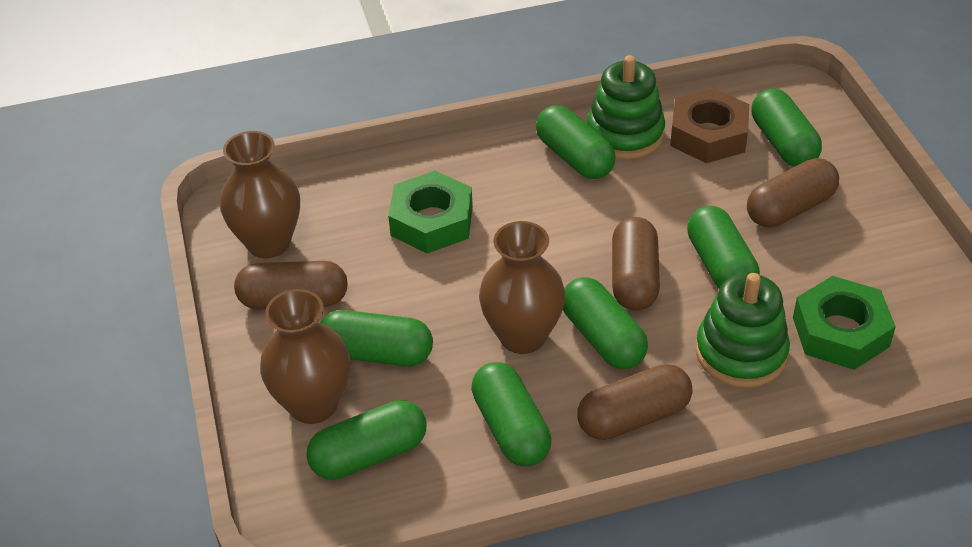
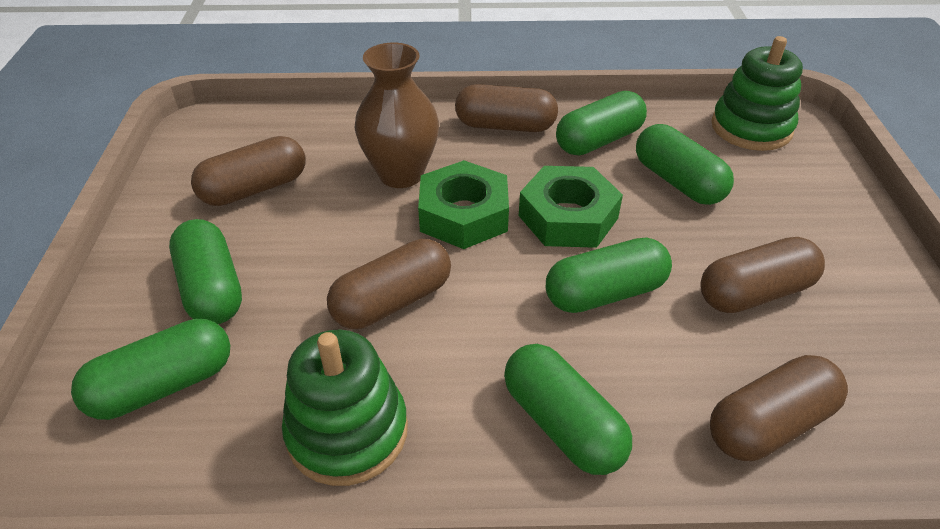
brown capsule: 4 -> 5
brown nut: 1 -> 0
brown vase: 3 -> 1
green capsule: 7 -> 6

